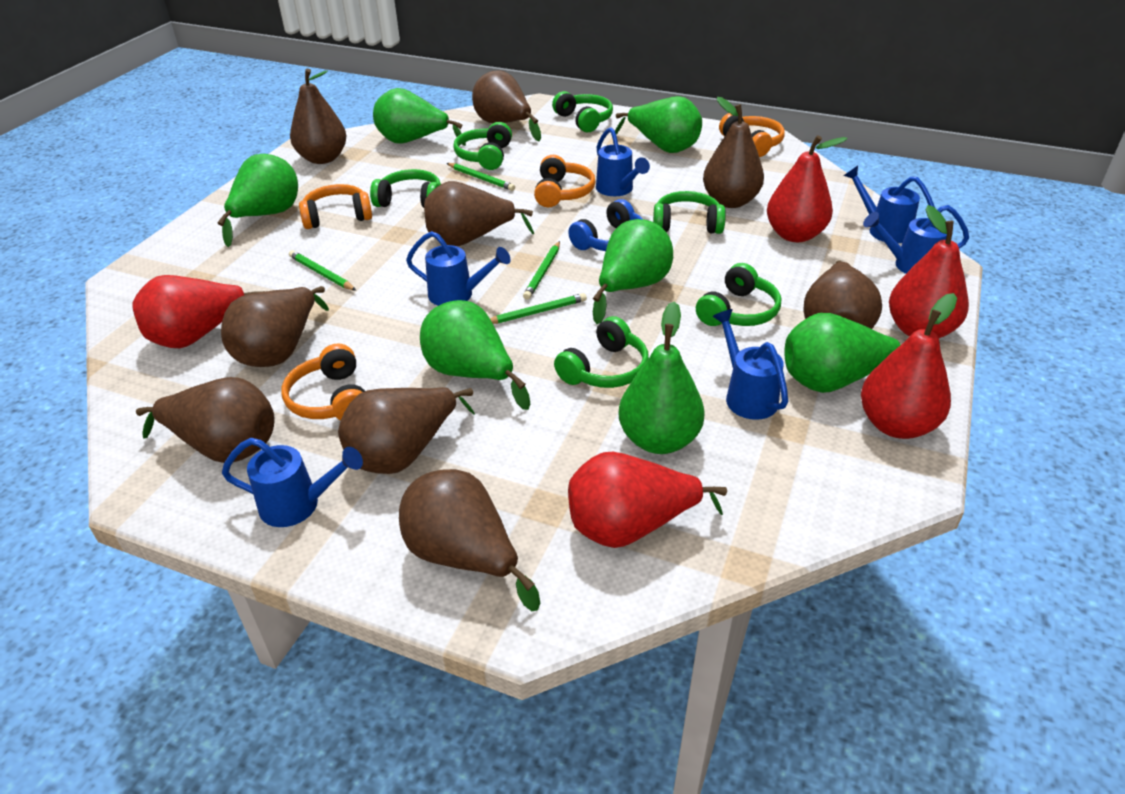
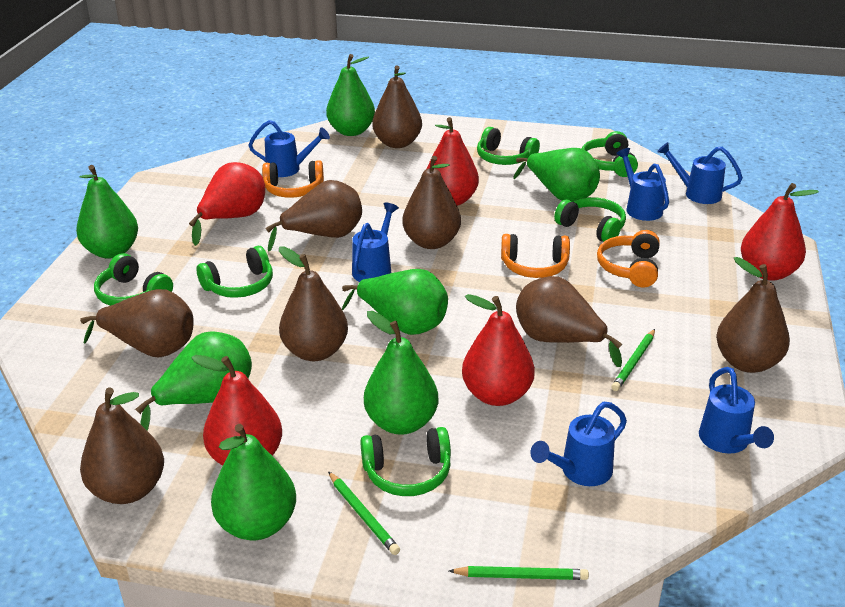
blue headphones: 1 -> 0
brown pear: 9 -> 8
green pencil: 4 -> 3
orange headphones: 4 -> 3

